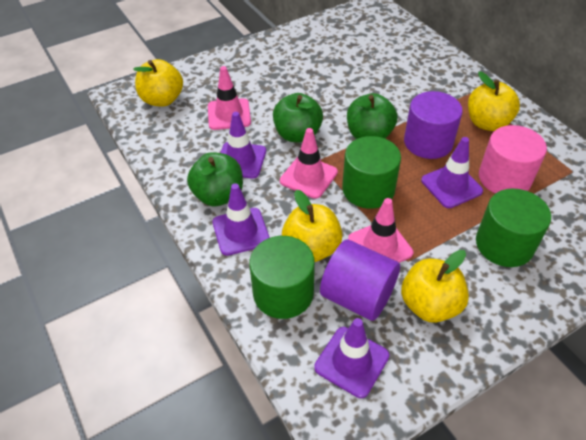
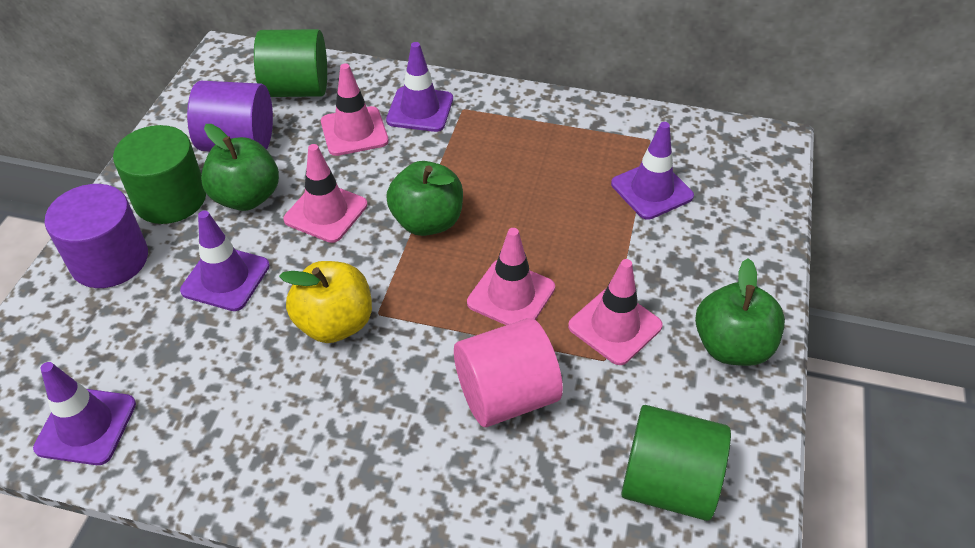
pink traffic cone: 3 -> 4
yellow apple: 4 -> 1

